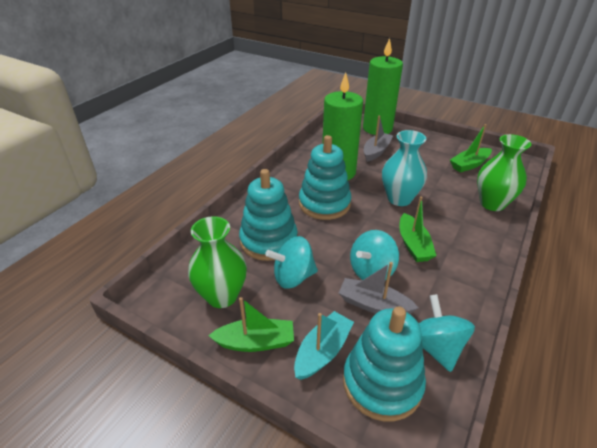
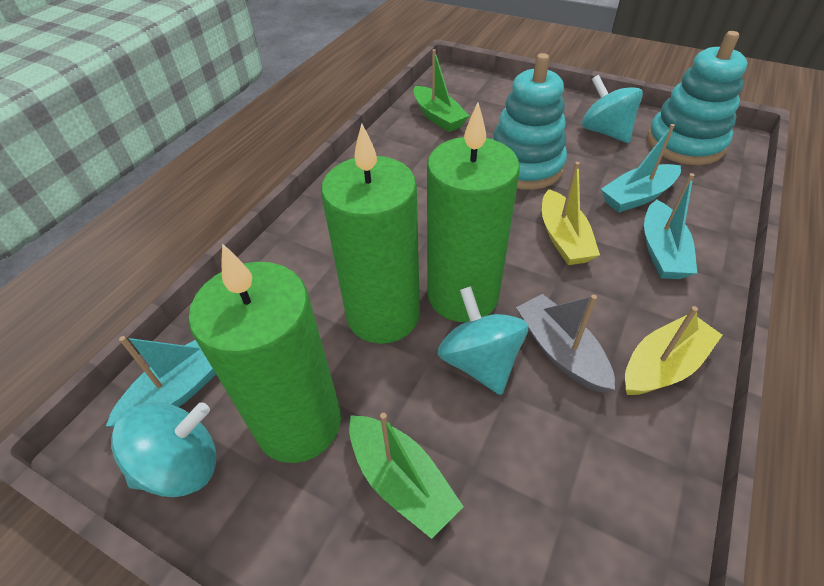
green boat: 3 -> 2
green candle: 2 -> 3
green vase: 2 -> 0
grey boat: 2 -> 1
turquoise boat: 1 -> 3
turquoise stacking toy: 3 -> 2
turquoise vase: 1 -> 0
yellow boat: 0 -> 2

